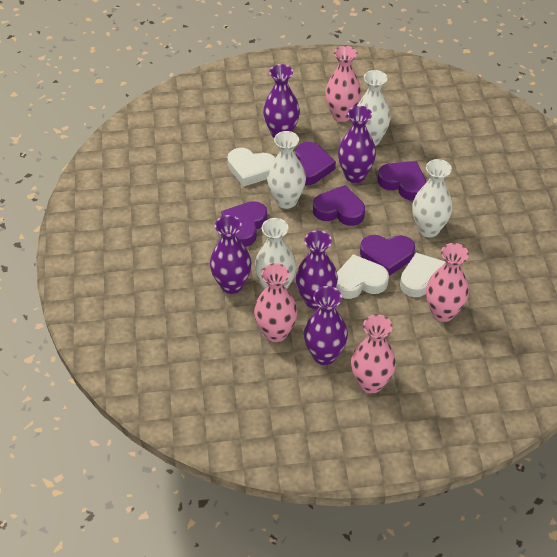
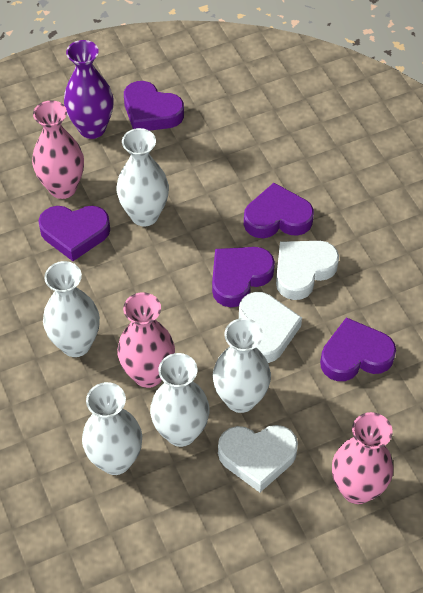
pink vase: 4 -> 3
purple vase: 5 -> 1
white vase: 4 -> 5

